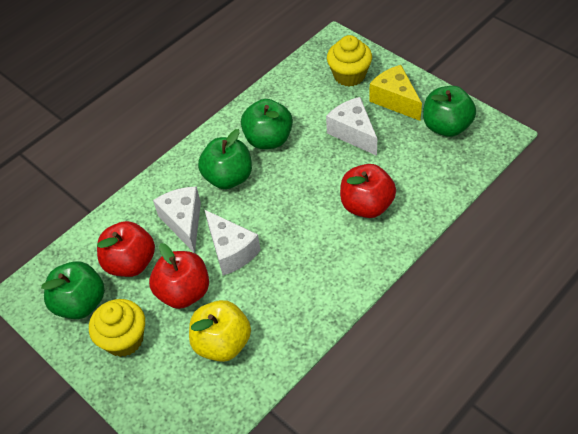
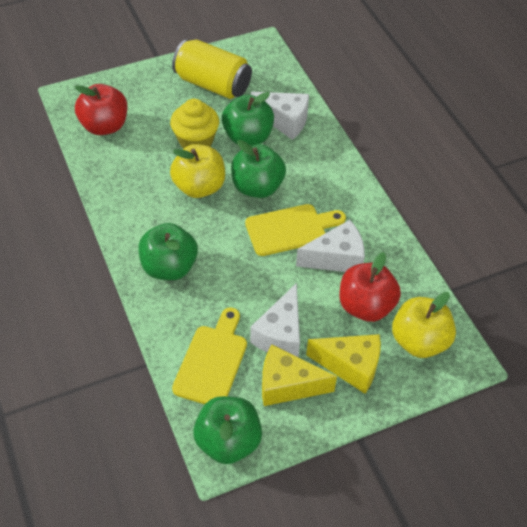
red apple: 3 -> 2
yellow apple: 1 -> 2
yellow can: 0 -> 1
yellow cheese: 1 -> 2
yellow cupcake: 2 -> 1
yellow cutting board: 0 -> 2

